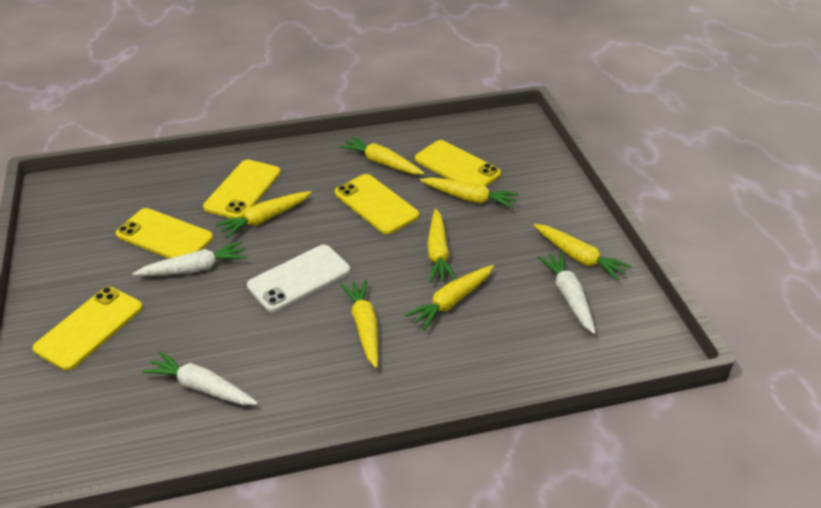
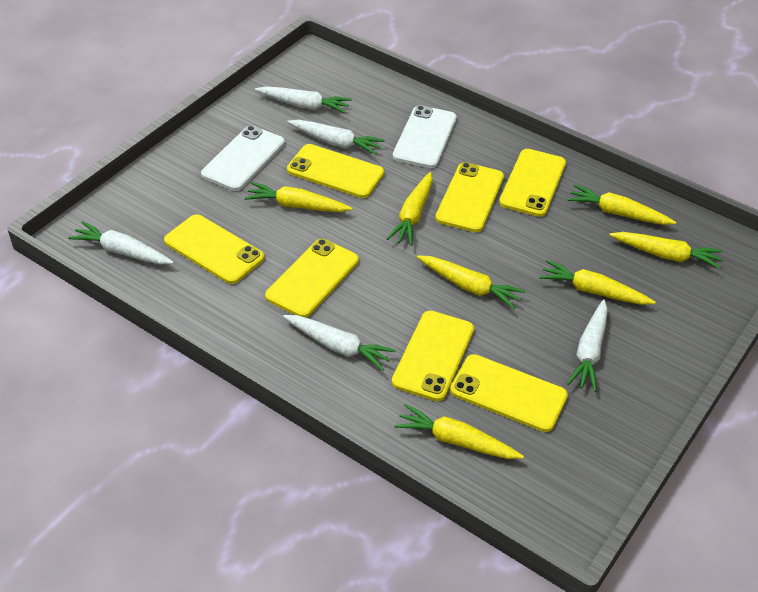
white carrot: 3 -> 5
white phone: 1 -> 2
yellow phone: 5 -> 7

